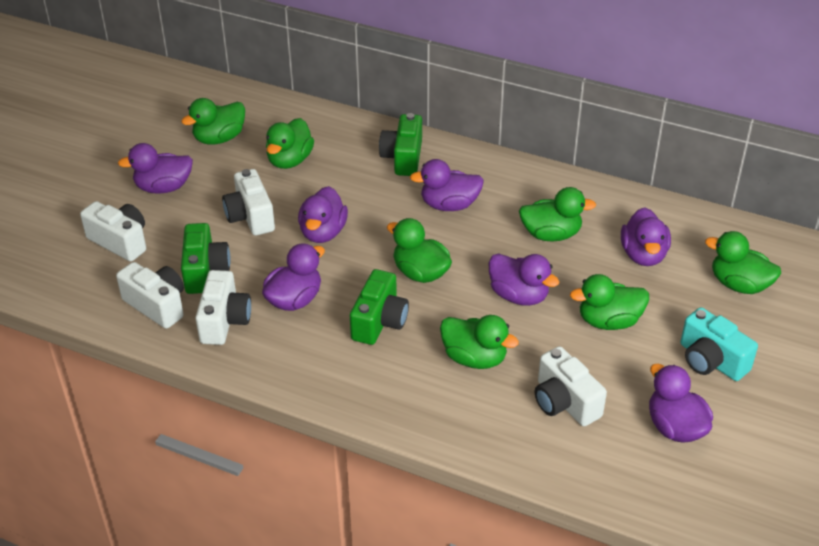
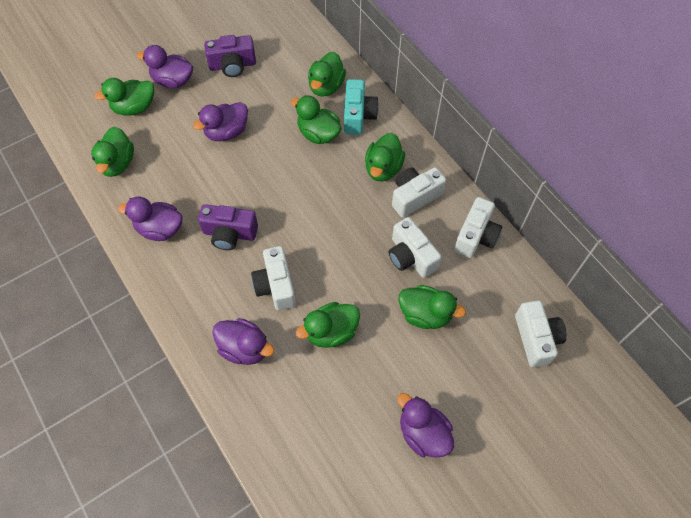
green camera: 3 -> 0
purple camera: 0 -> 2
purple duck: 7 -> 5

